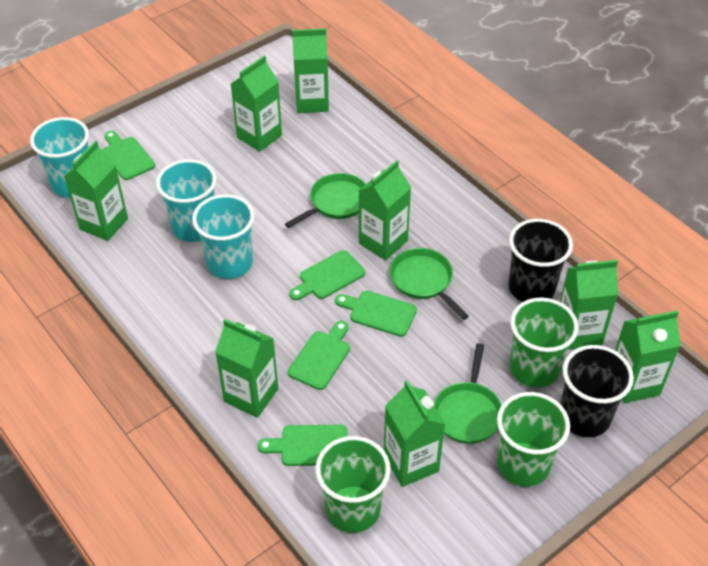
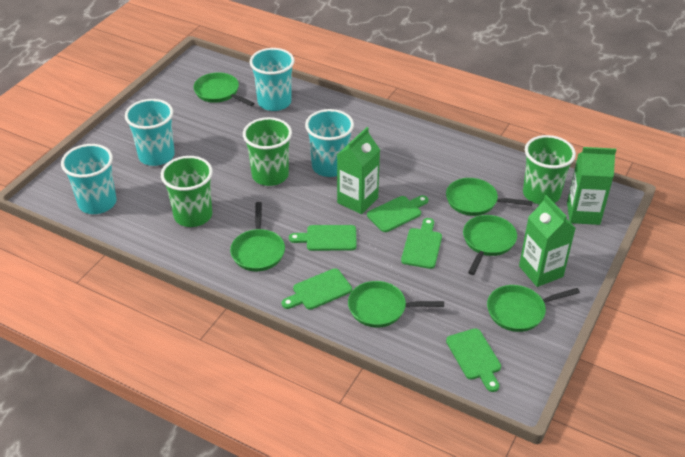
black cup: 2 -> 0
green carton: 8 -> 3
green pan: 3 -> 6
turquoise cup: 3 -> 4

